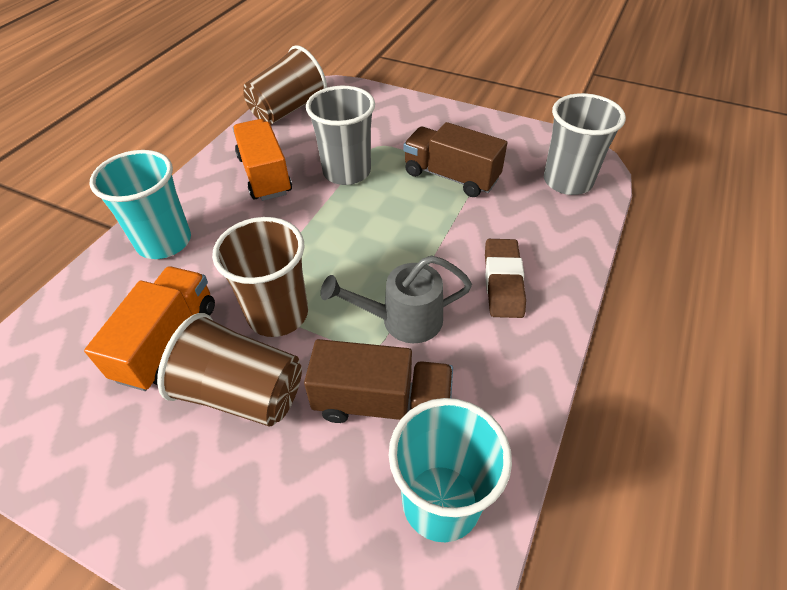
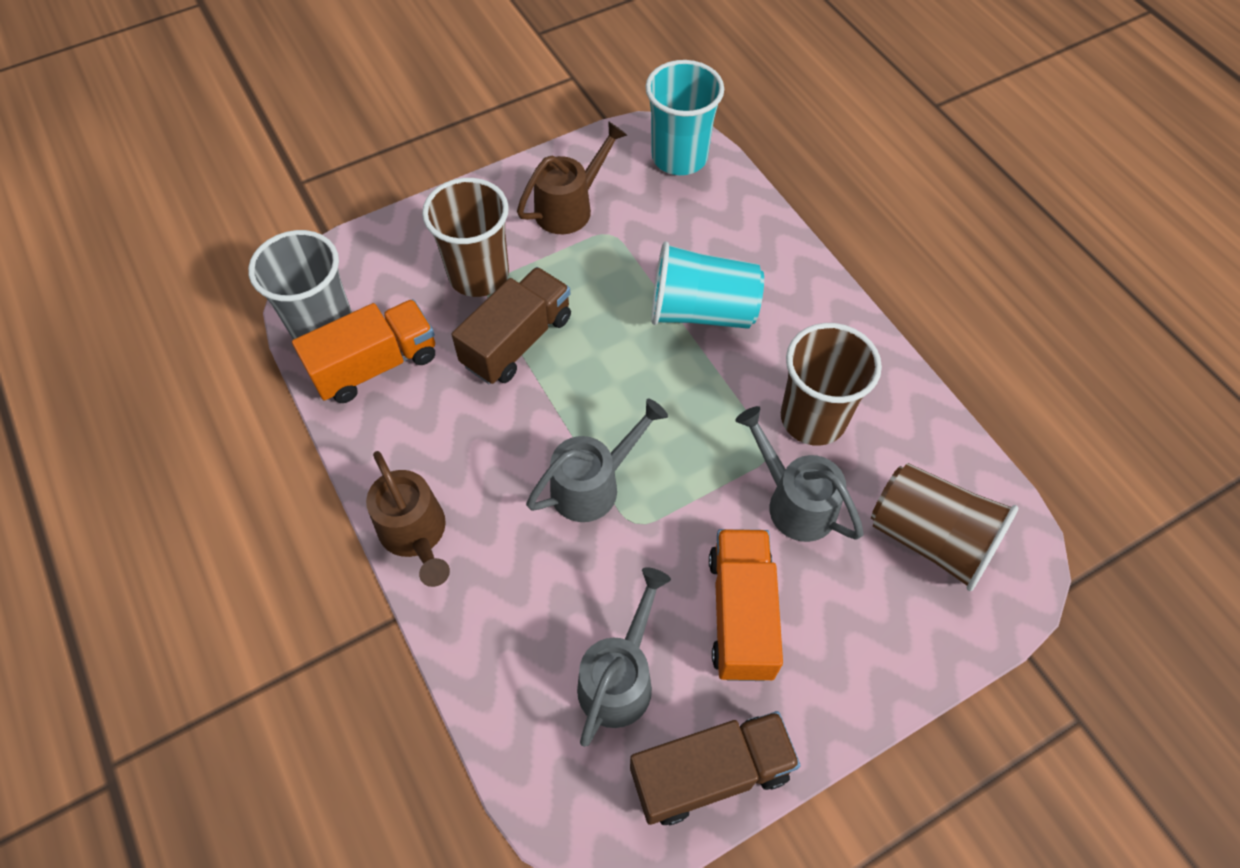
brown eraser: 1 -> 0
brown watering can: 0 -> 2
grey cup: 2 -> 1
grey watering can: 1 -> 3

